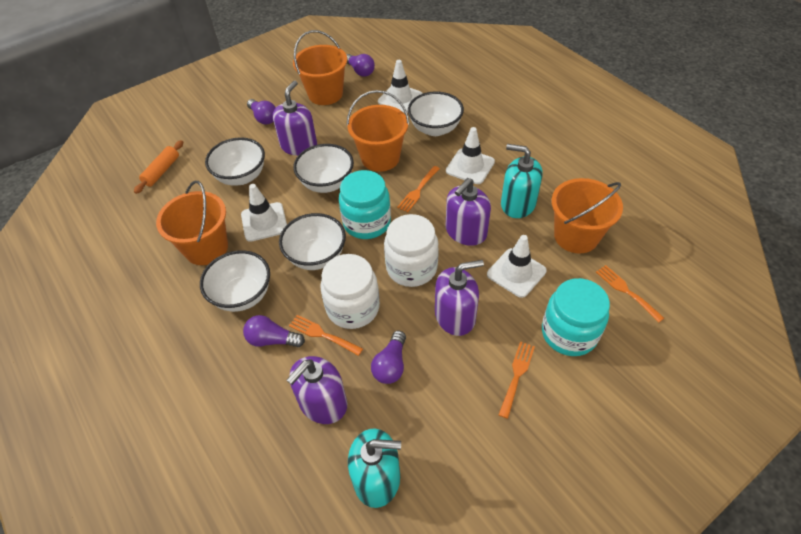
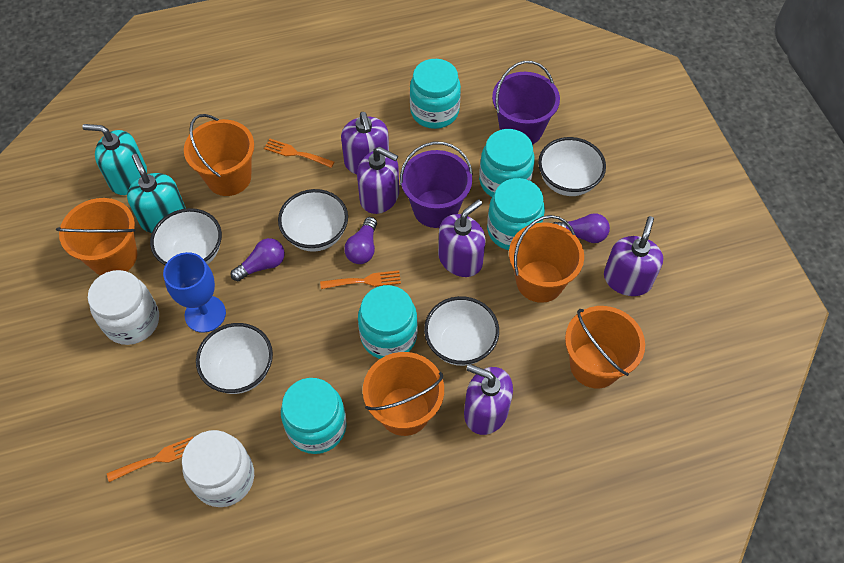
blue goblet: 0 -> 1
orange bucket: 4 -> 5
orange fork: 4 -> 3
orange rolling pin: 1 -> 0
purple bucket: 0 -> 2
purple light bulb: 4 -> 3
purple soap dispenser: 4 -> 5
turquoise jar: 2 -> 5
white traffic cone: 4 -> 0

